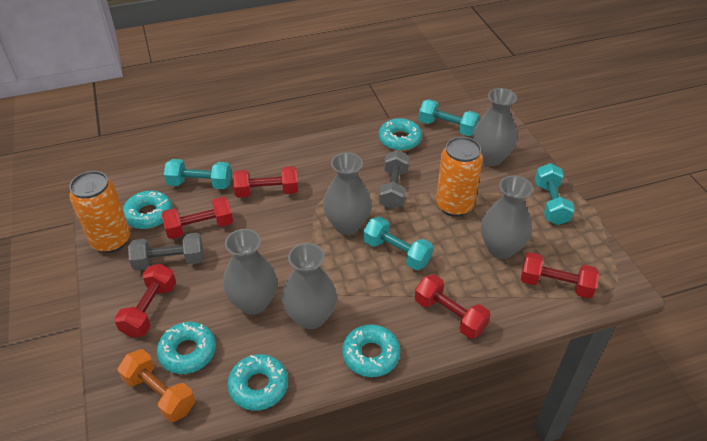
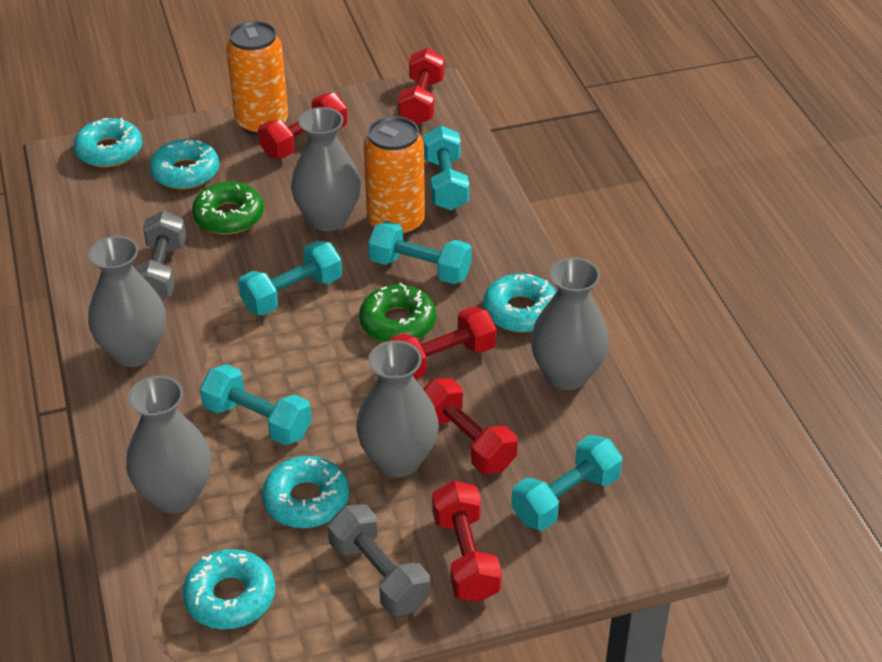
green donut: 0 -> 2
orange dumbbell: 1 -> 0
turquoise dumbbell: 4 -> 5

